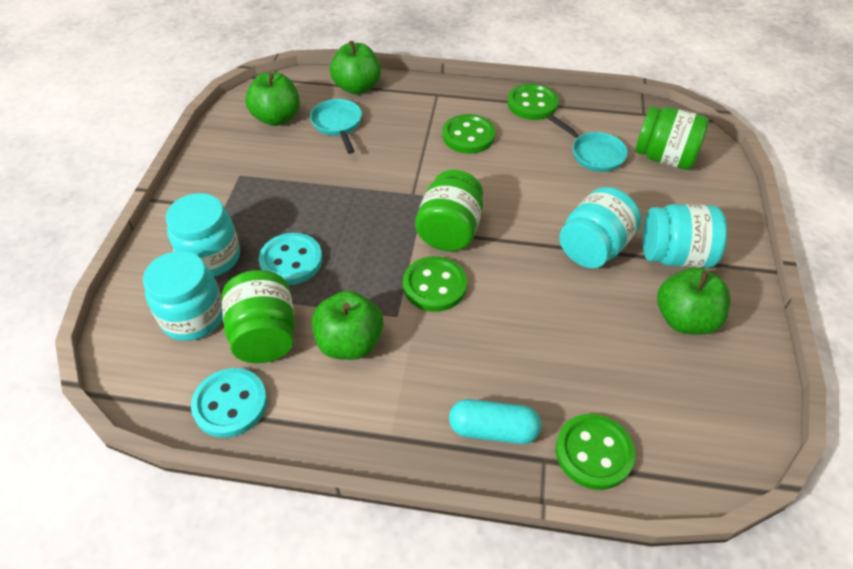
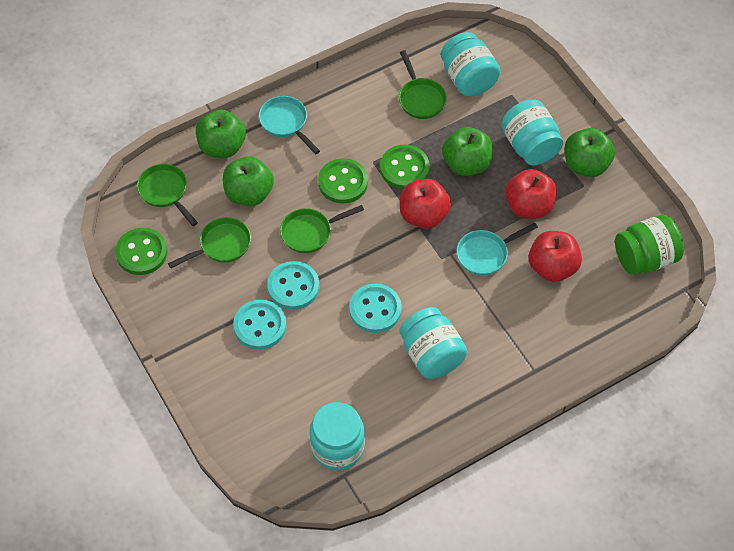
green button: 4 -> 3
green jar: 3 -> 1
green pan: 0 -> 4
red apple: 0 -> 3
turquoise button: 2 -> 3
turquoise capsule: 1 -> 0

